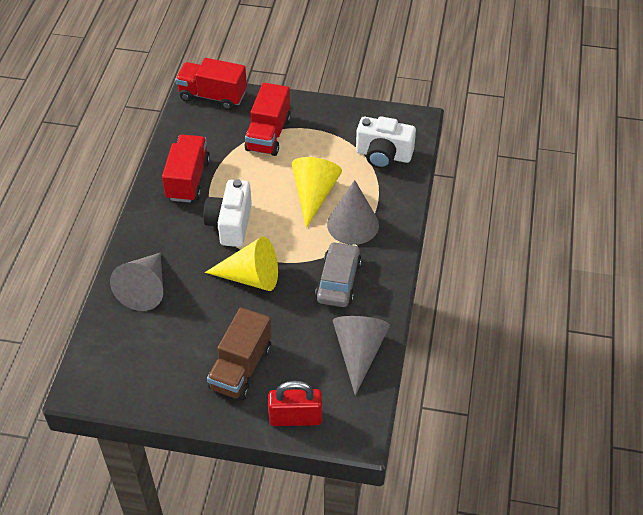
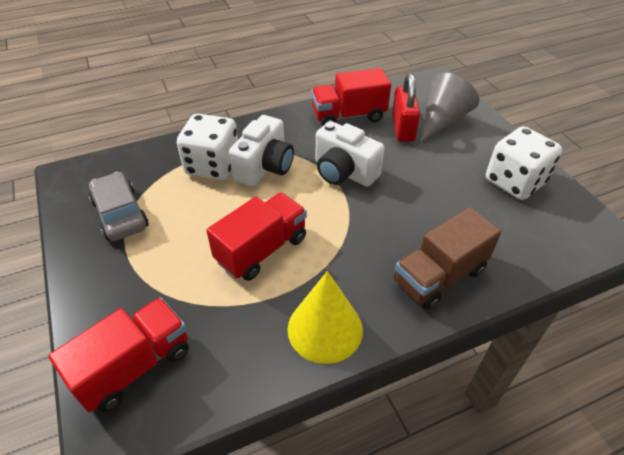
grey cone: 3 -> 1
white dice: 0 -> 2
yellow cone: 2 -> 1

